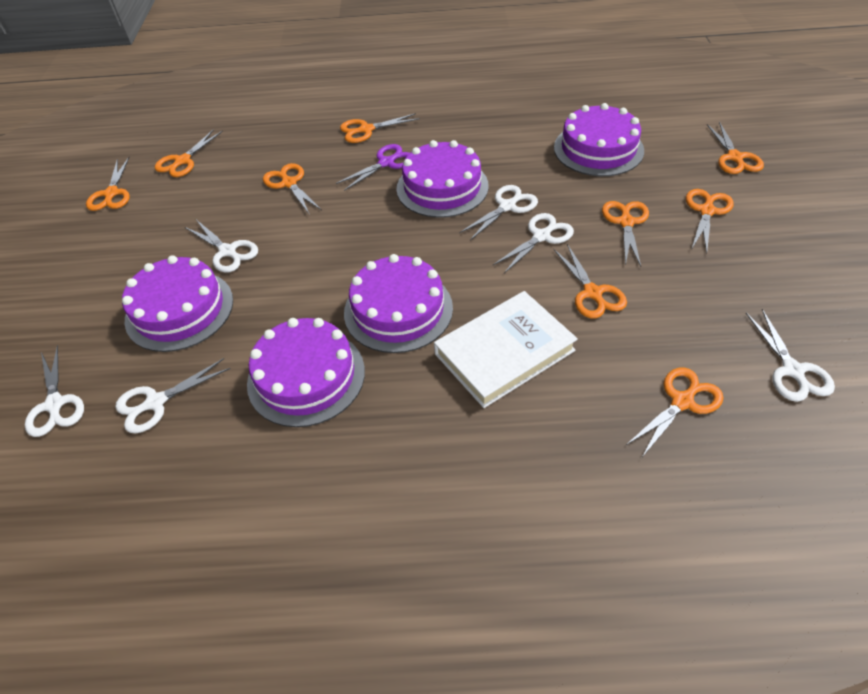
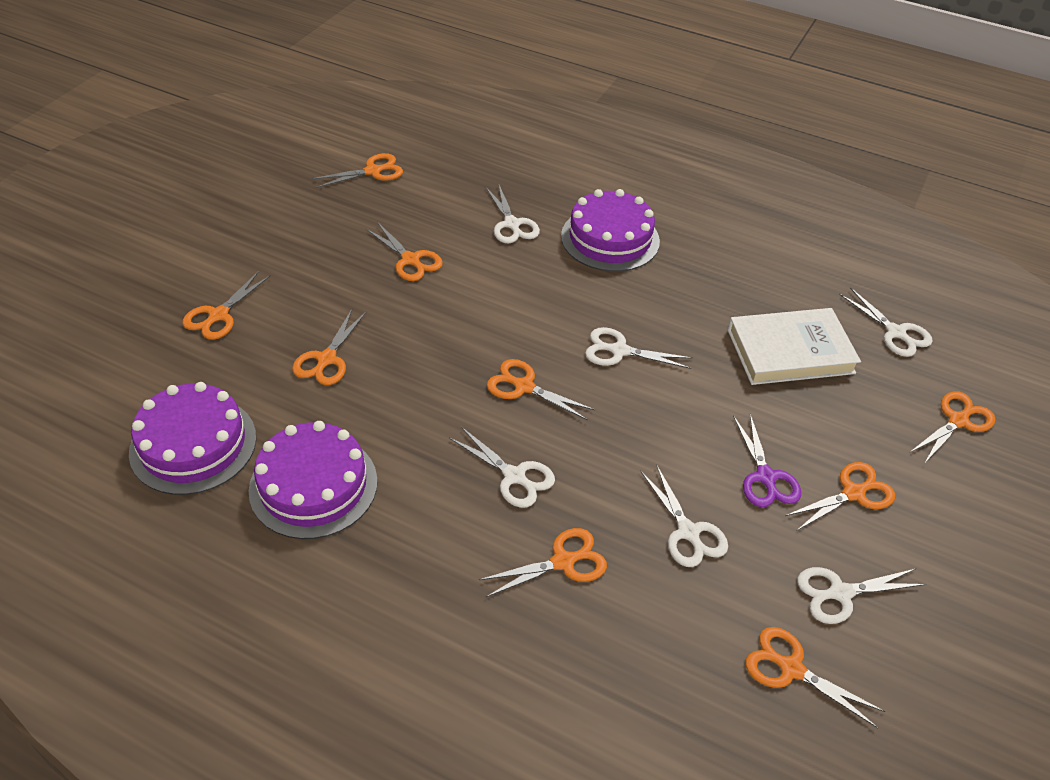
purple cake: 5 -> 3

